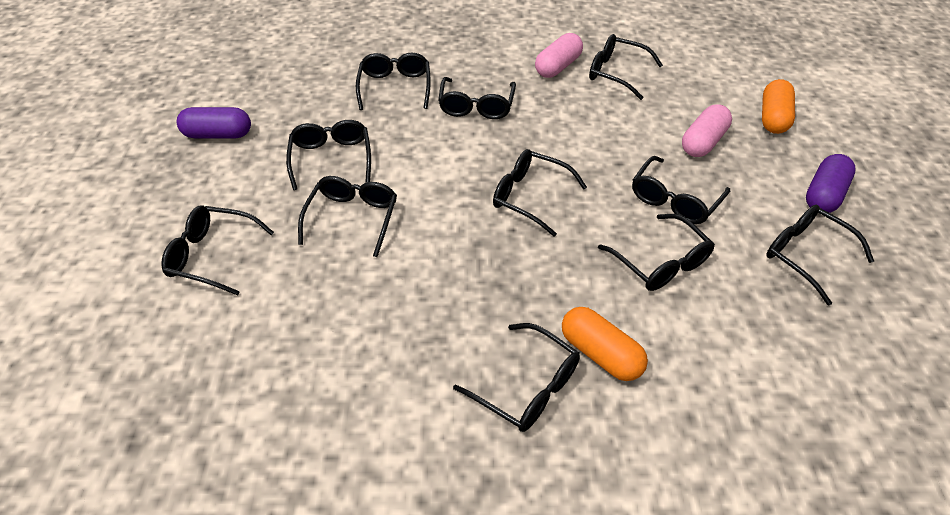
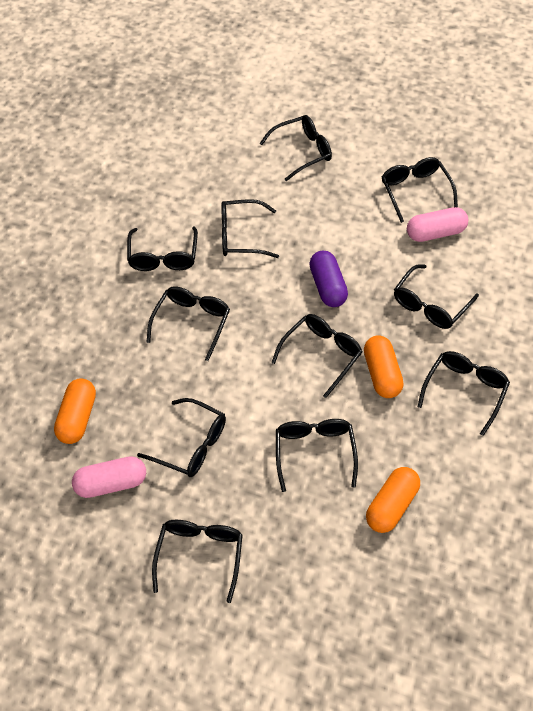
orange capsule: 2 -> 3
purple capsule: 2 -> 1

